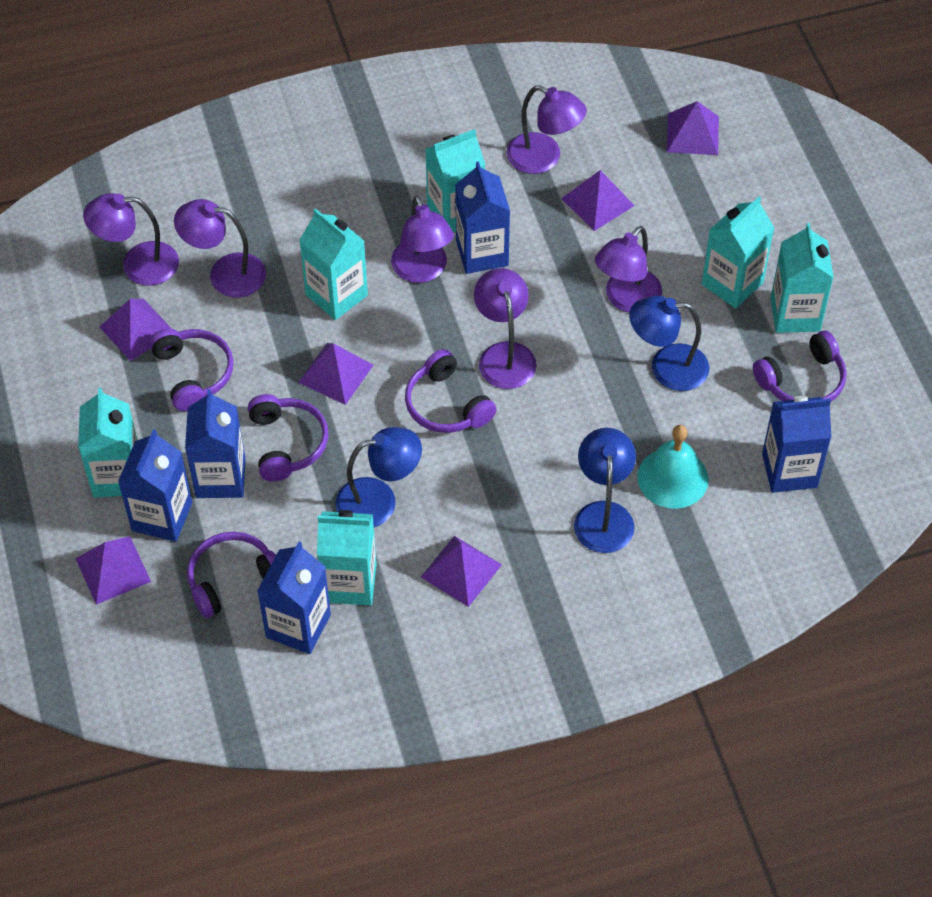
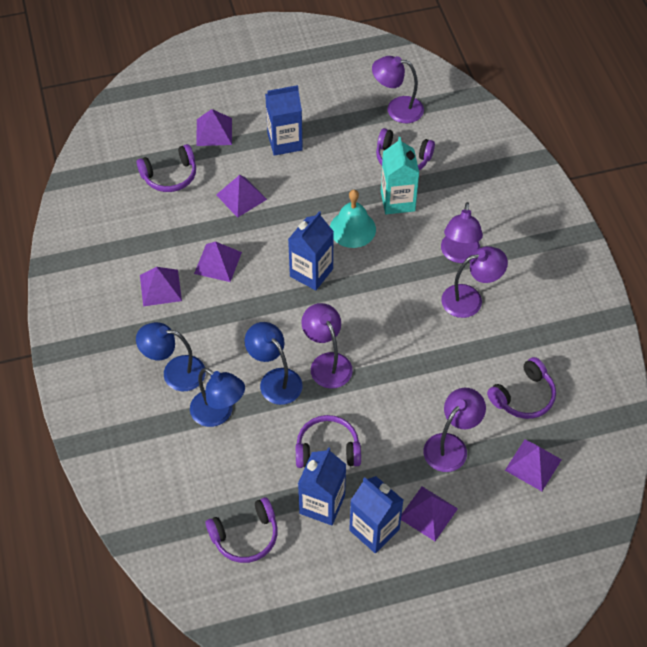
blue carton: 5 -> 4
purple lamp: 6 -> 5
turquoise carton: 6 -> 1

